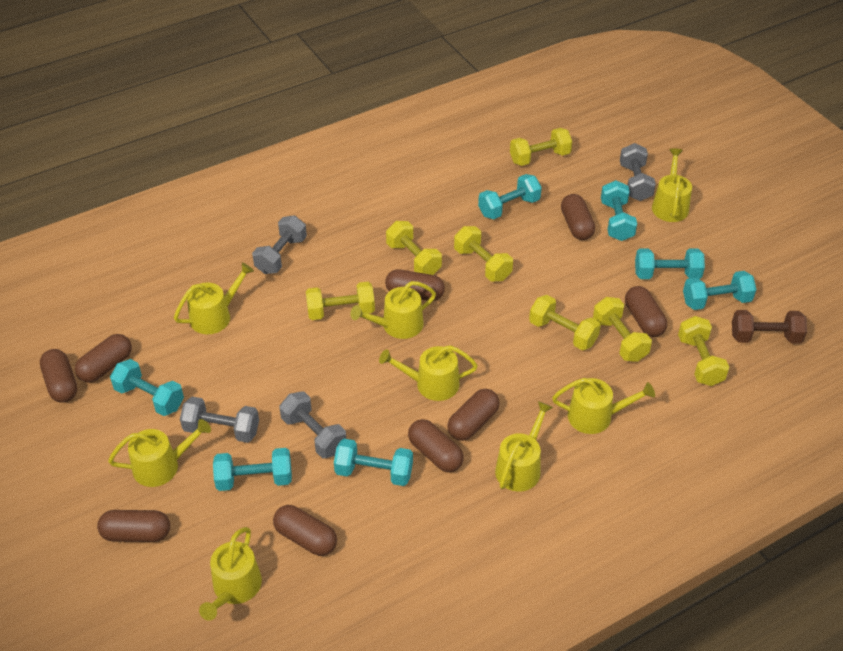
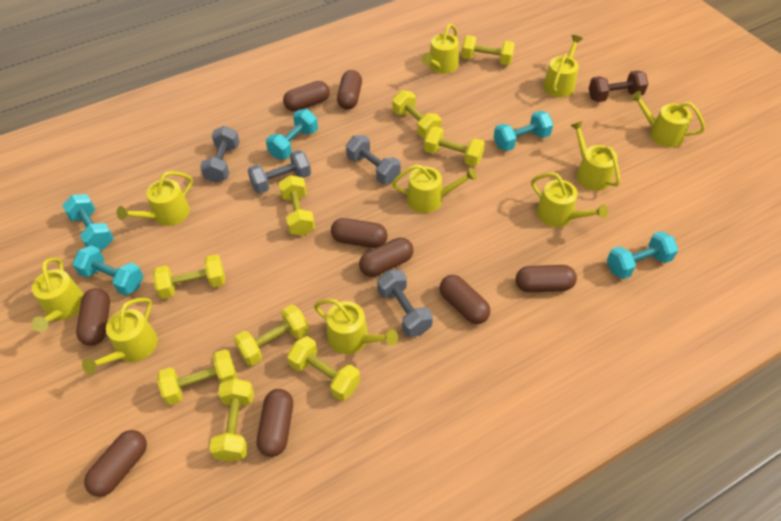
turquoise dumbbell: 7 -> 5
yellow dumbbell: 7 -> 9
yellow watering can: 8 -> 10

